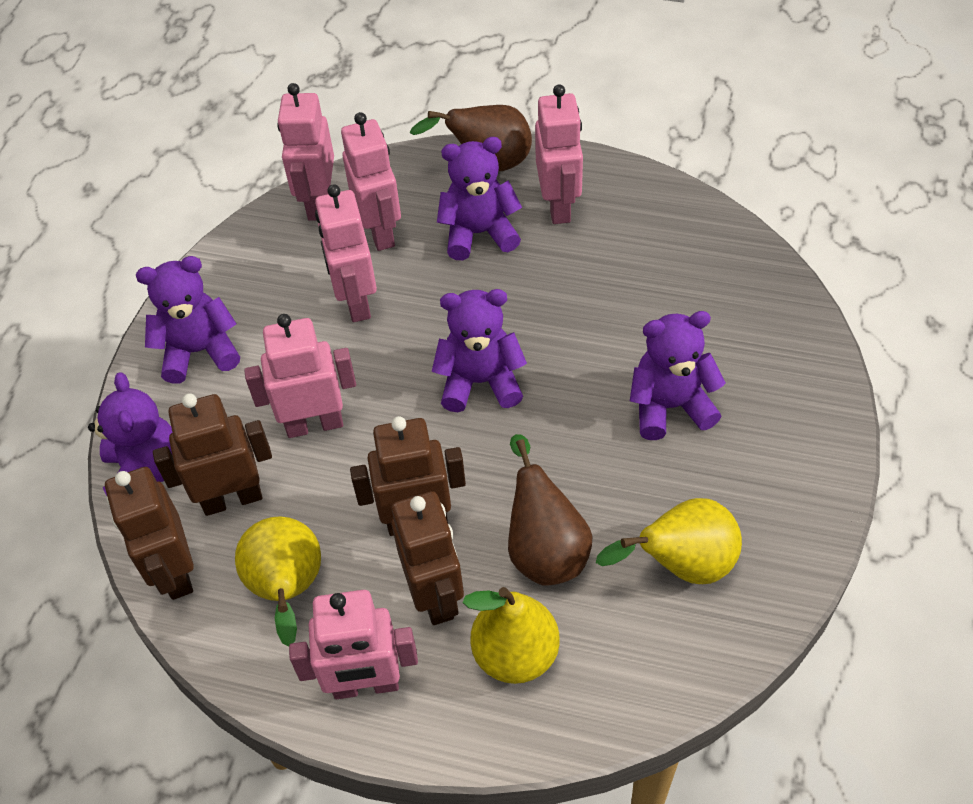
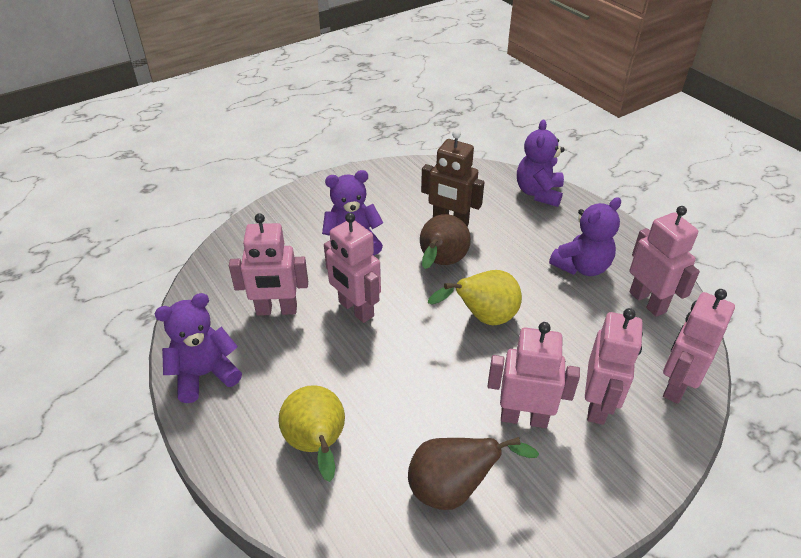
brown robot: 4 -> 1
purple teddy bear: 5 -> 4
yellow pear: 3 -> 2

